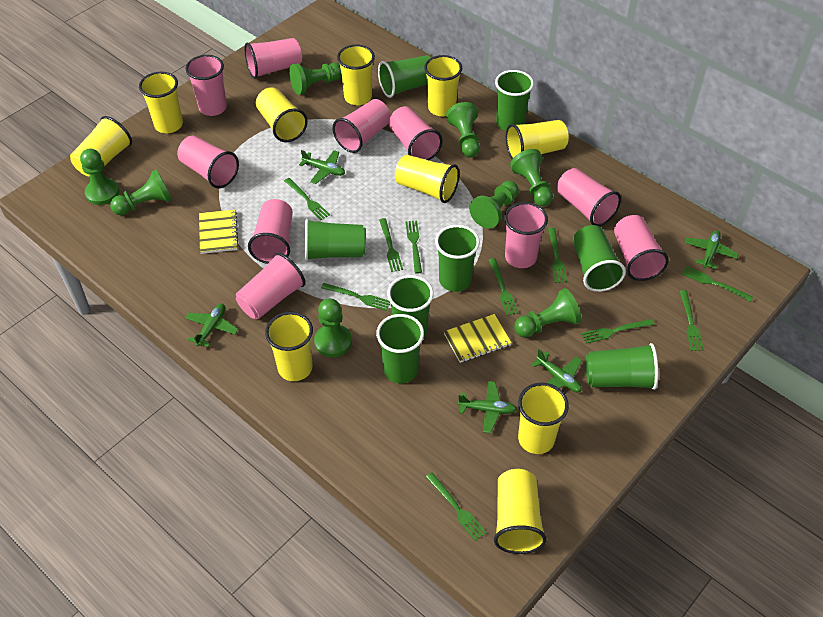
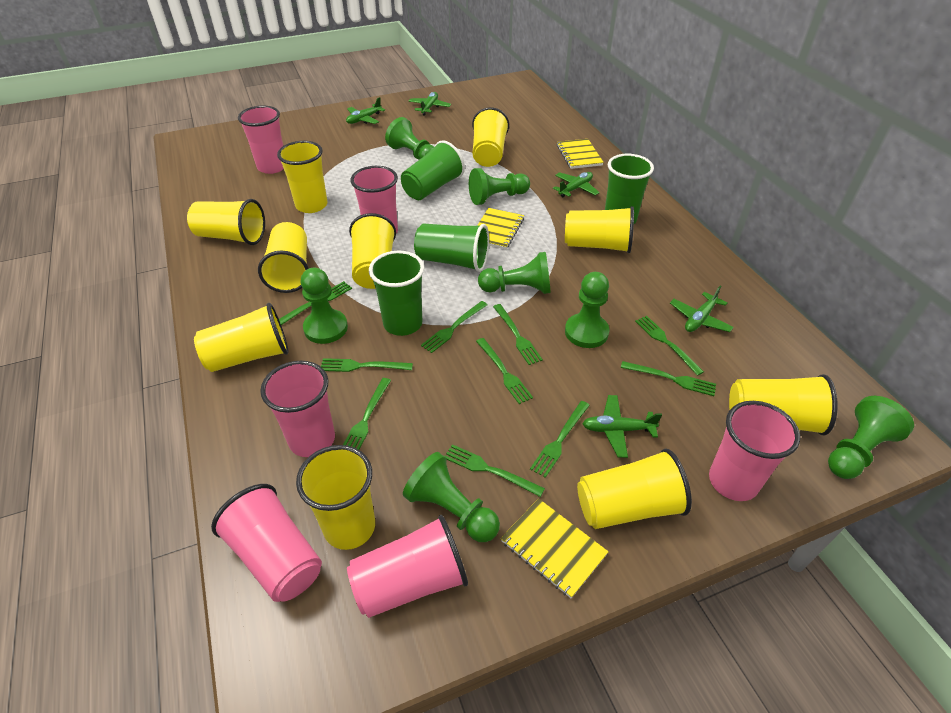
green cup: 8 -> 4
green pawn: 8 -> 7
pink cup: 10 -> 6
yellow notebook: 2 -> 3

